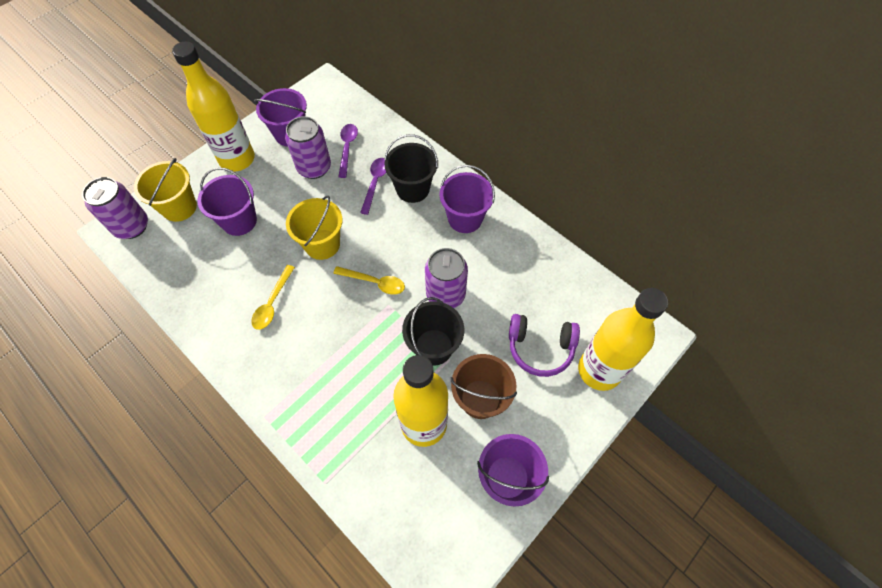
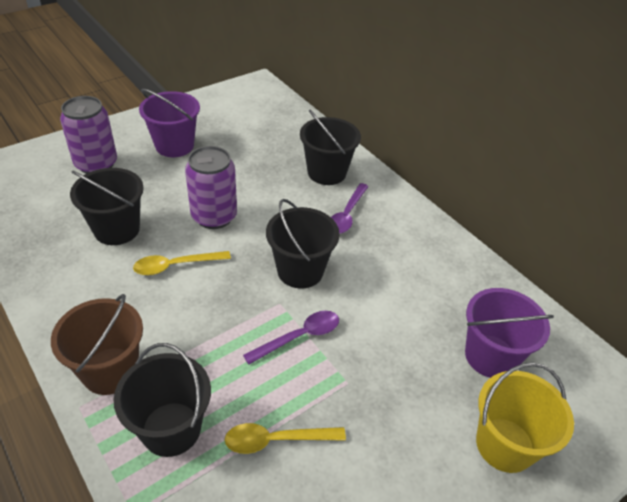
black bucket: 2 -> 4
purple bucket: 4 -> 2
purple can: 3 -> 2
purple headphones: 1 -> 0
yellow bottle: 3 -> 0
yellow bucket: 2 -> 1

